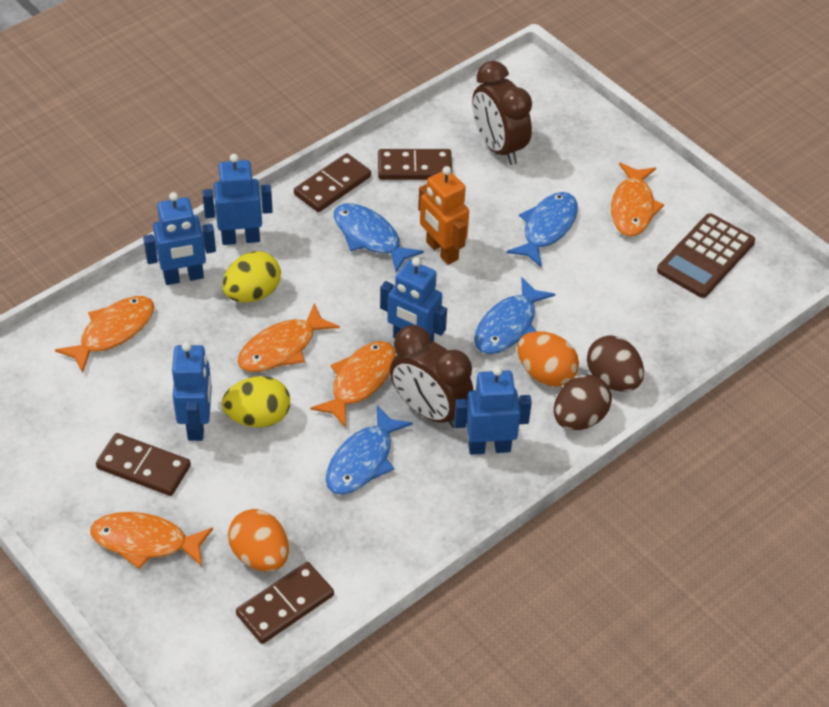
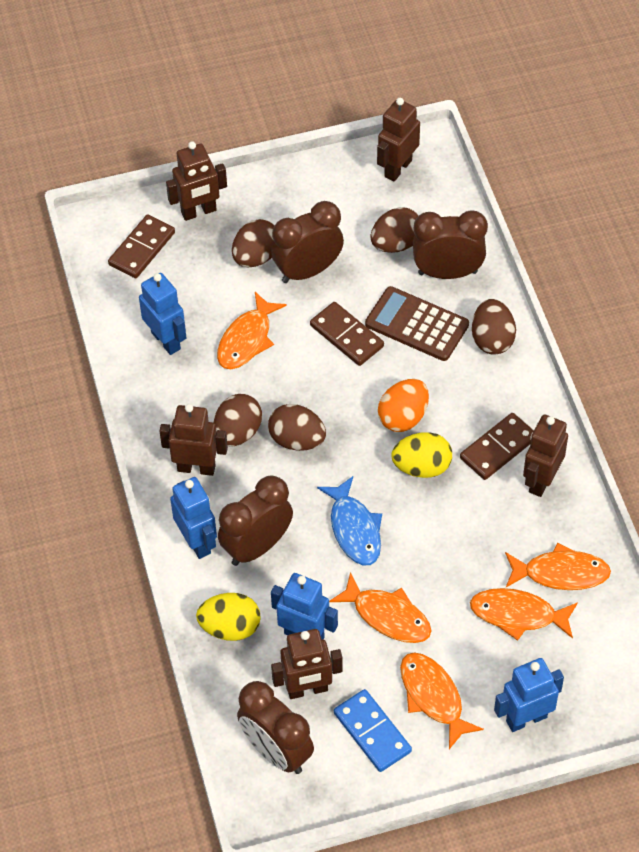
blue domino: 0 -> 1
blue fish: 4 -> 1
blue robot: 5 -> 4
brown clock: 2 -> 4
brown domino: 4 -> 3
brown egg: 2 -> 5
brown robot: 0 -> 5
orange egg: 2 -> 1
orange robot: 1 -> 0

